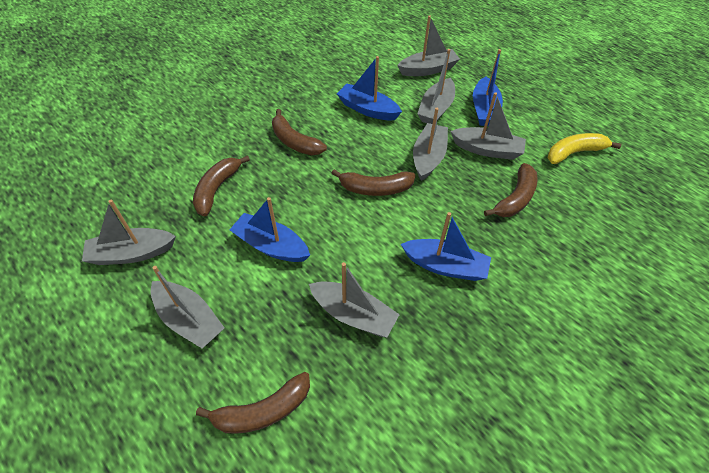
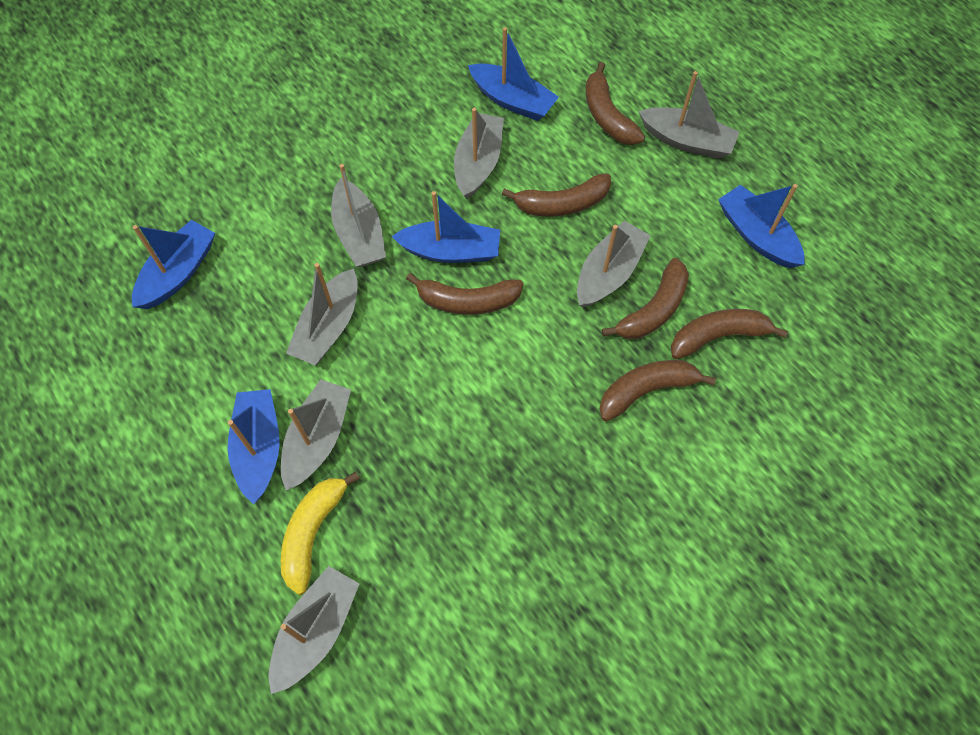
blue boat: 4 -> 5
brown banana: 5 -> 6

